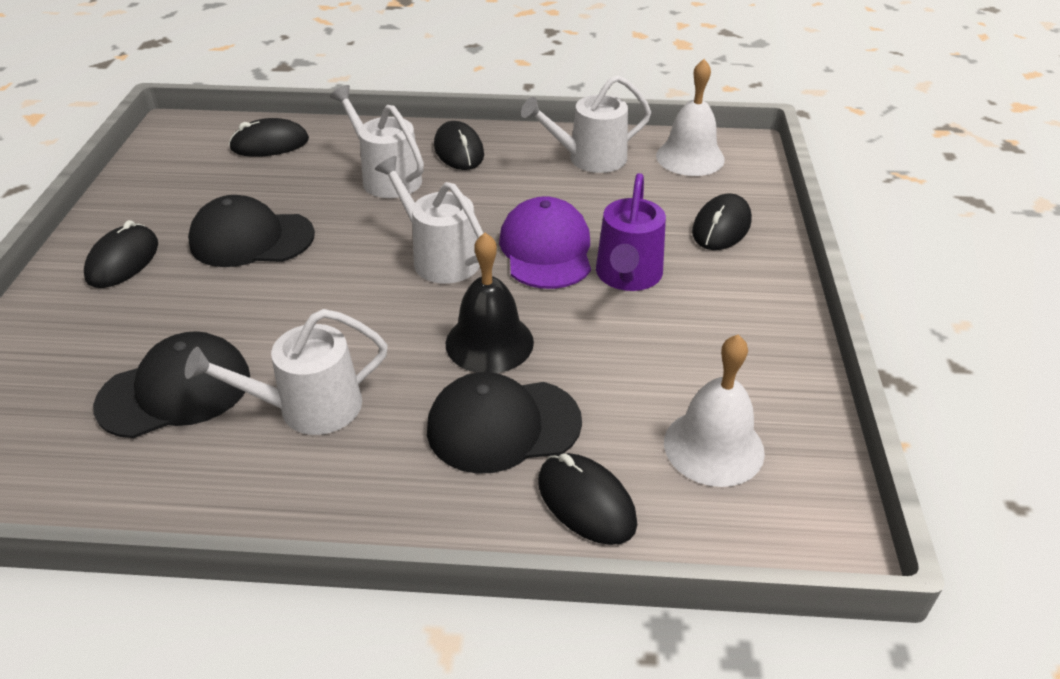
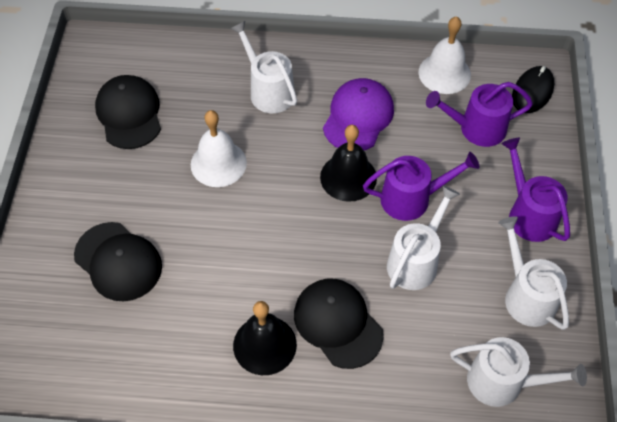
black bell: 1 -> 2
black mouse: 5 -> 1
purple watering can: 1 -> 3

